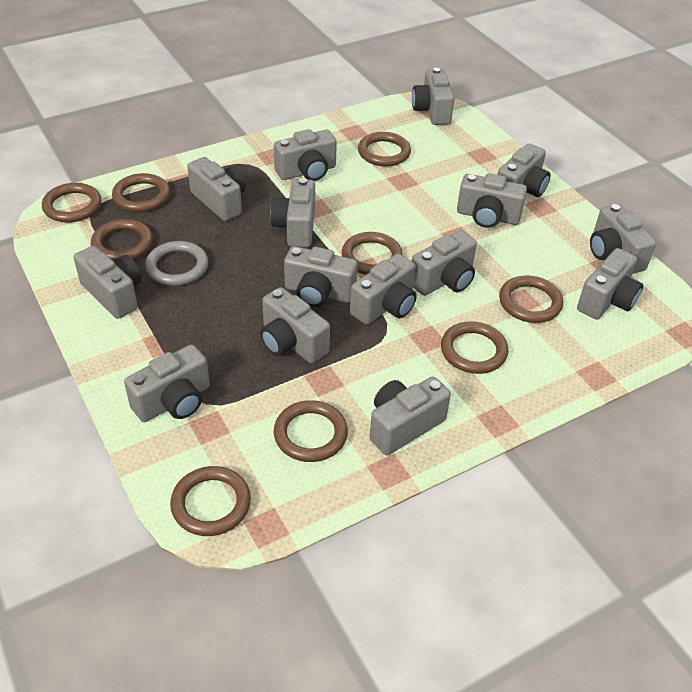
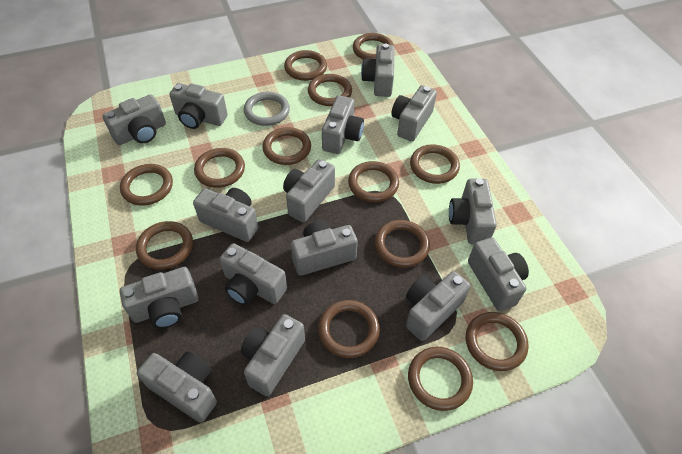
brown ring: 9 -> 13

